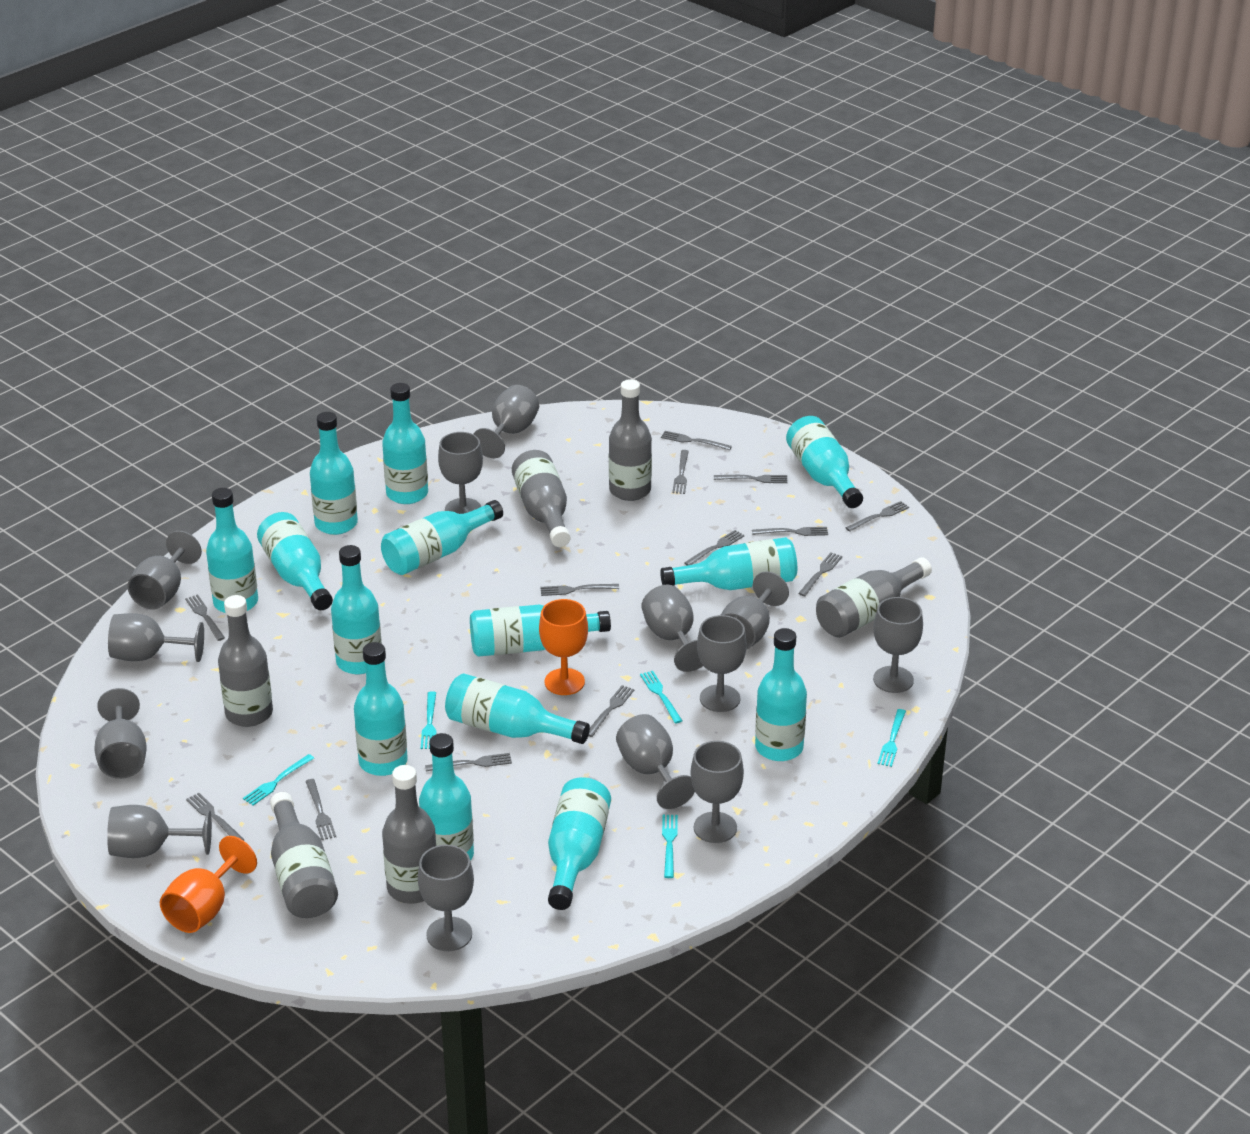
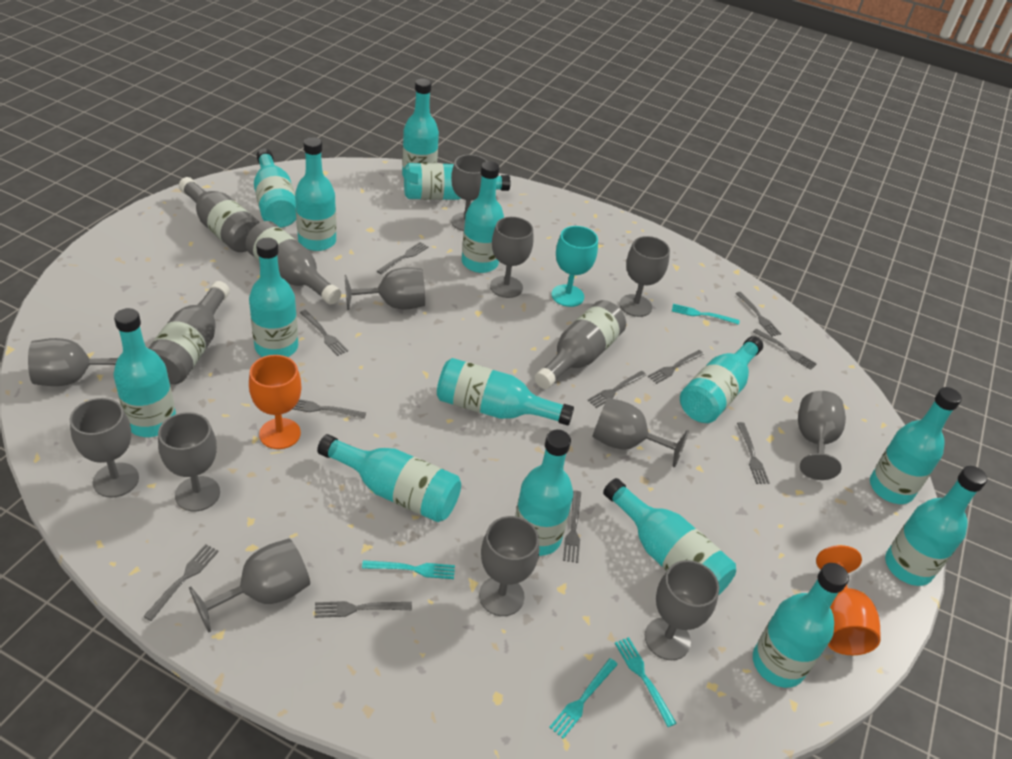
grey bottle: 6 -> 4
grey fork: 13 -> 11
grey goblet: 13 -> 12
turquoise bottle: 14 -> 15
turquoise fork: 5 -> 4
turquoise goblet: 0 -> 1

